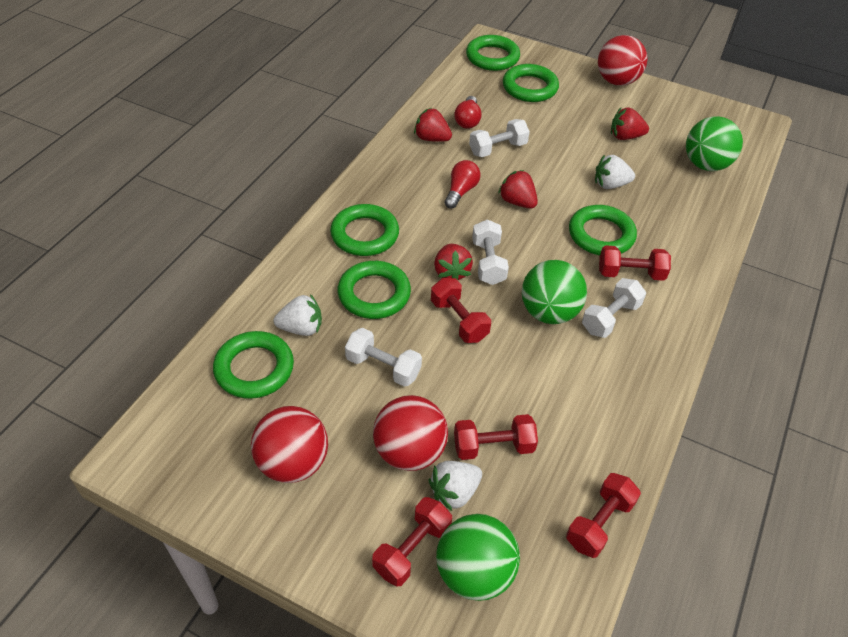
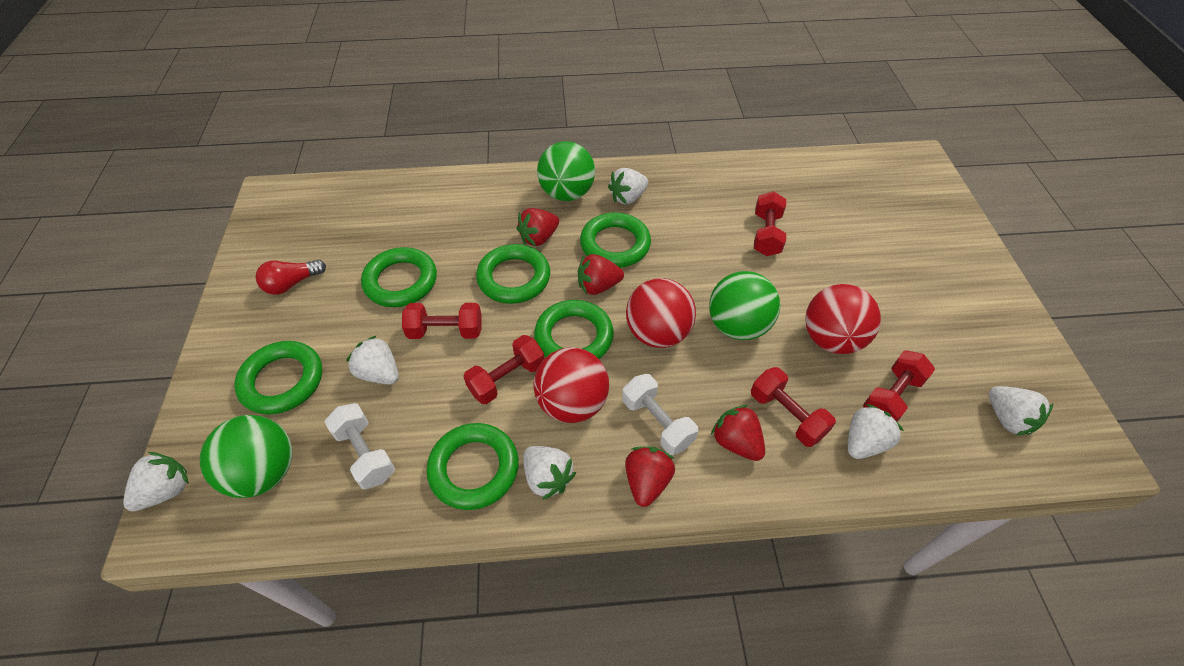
red light bulb: 2 -> 1
white dumbbell: 4 -> 2
white strawberry: 3 -> 6

